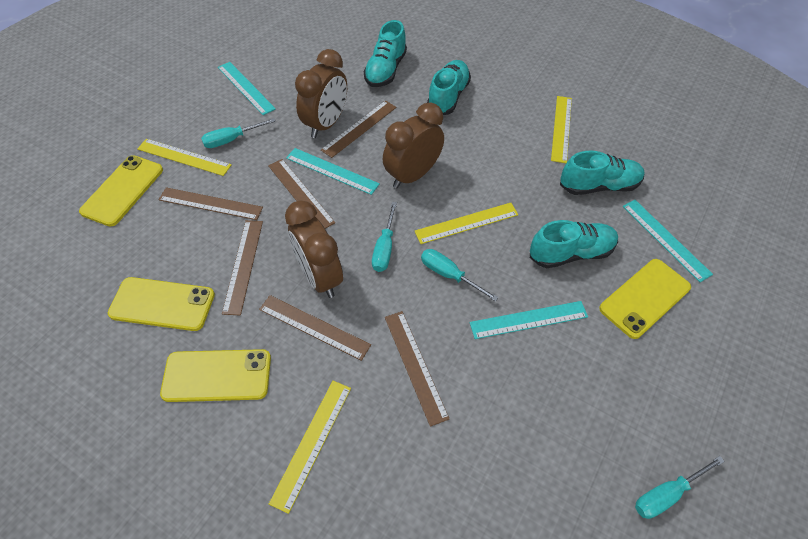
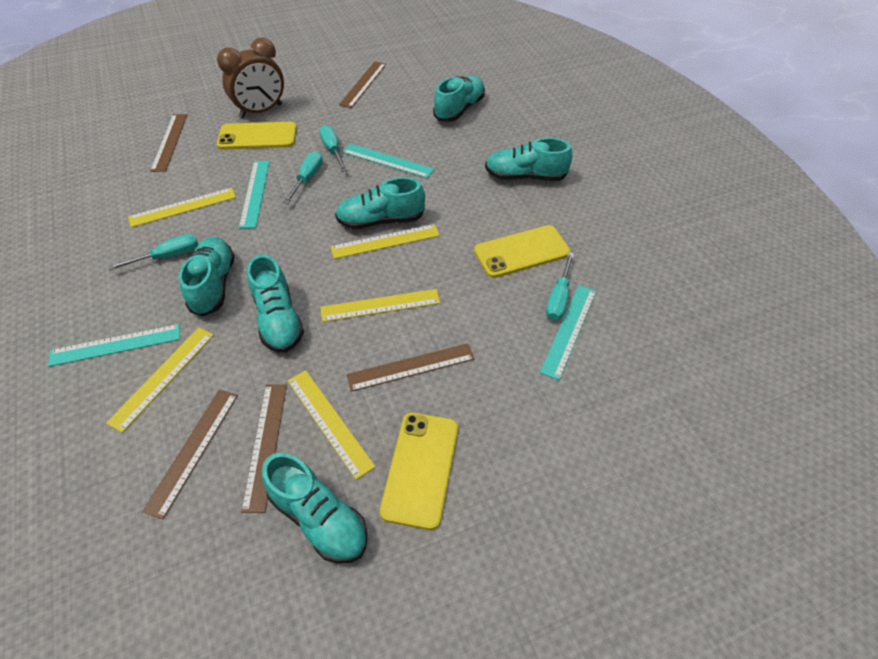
brown clock: 3 -> 1
brown ruler: 6 -> 5
turquoise shoe: 4 -> 6
yellow phone: 4 -> 3
yellow ruler: 4 -> 5

